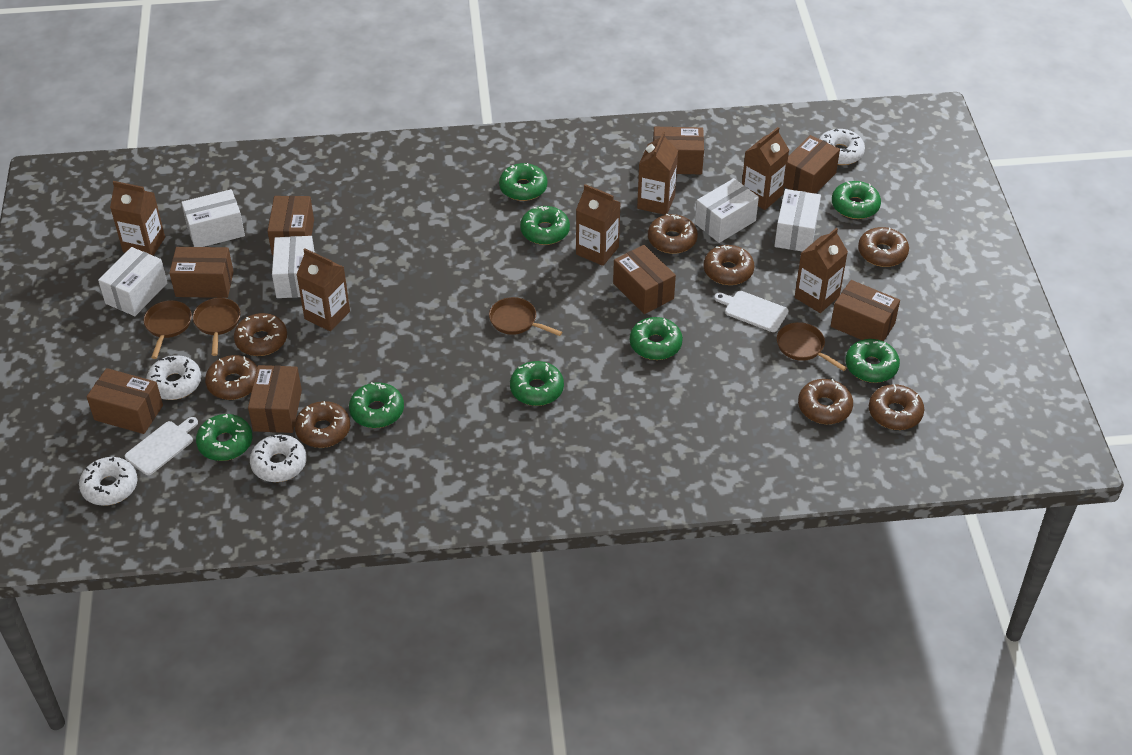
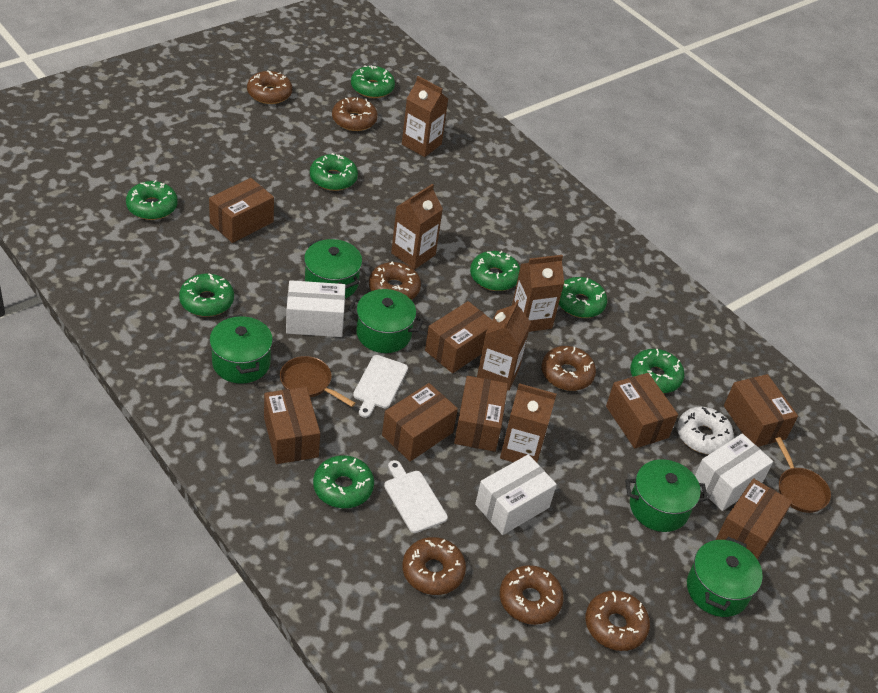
brown carton: 6 -> 5
brown donut: 8 -> 7
brown pan: 4 -> 2
green pot: 0 -> 5
white box: 5 -> 3
white donut: 4 -> 1

